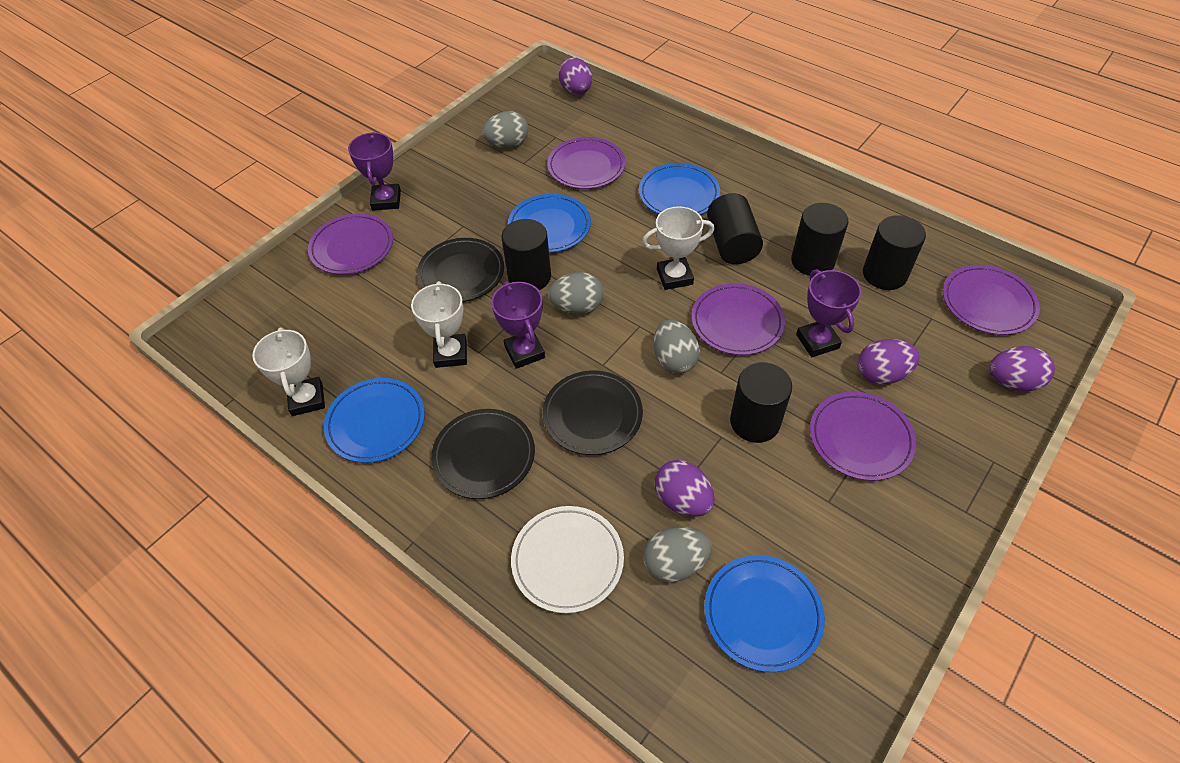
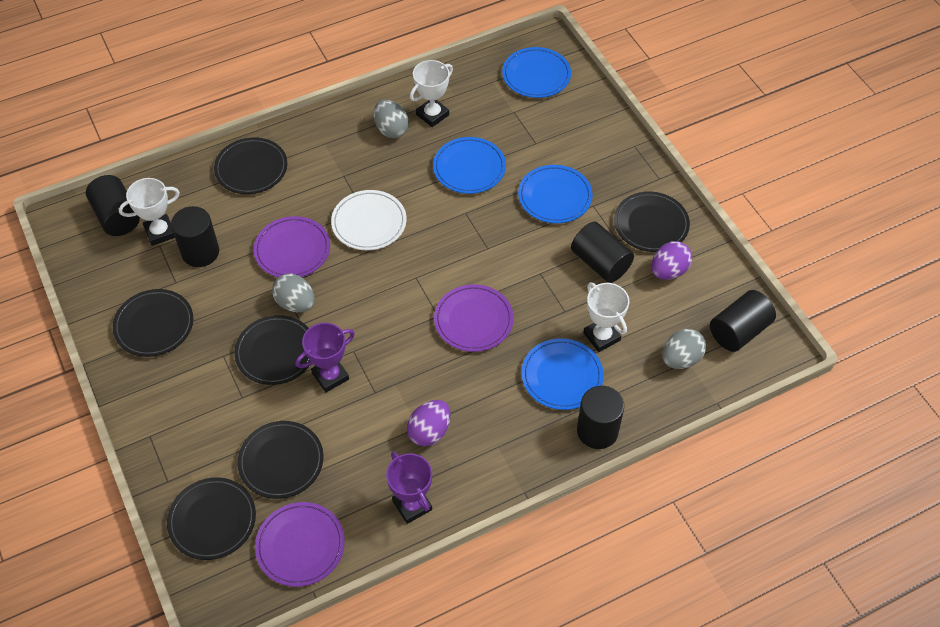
black plate: 3 -> 6
grey egg: 4 -> 3
purple egg: 4 -> 2
purple plate: 5 -> 3
purple trophy: 3 -> 2

